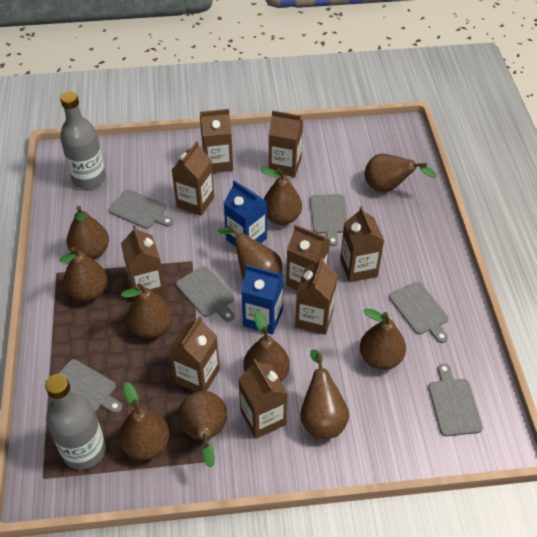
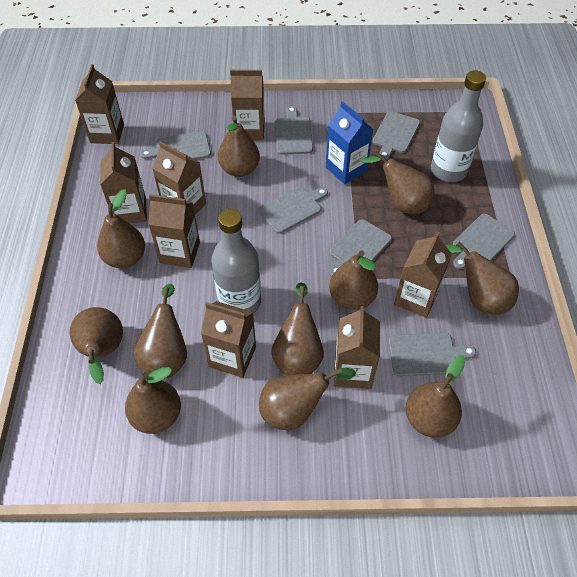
blue carton: 2 -> 1
brown carton: 9 -> 8
grey cutting board: 6 -> 7

